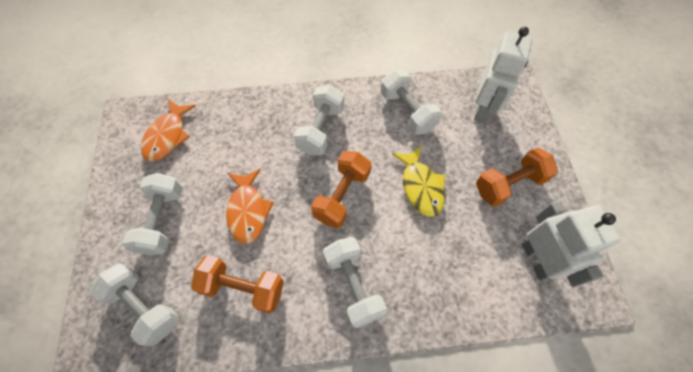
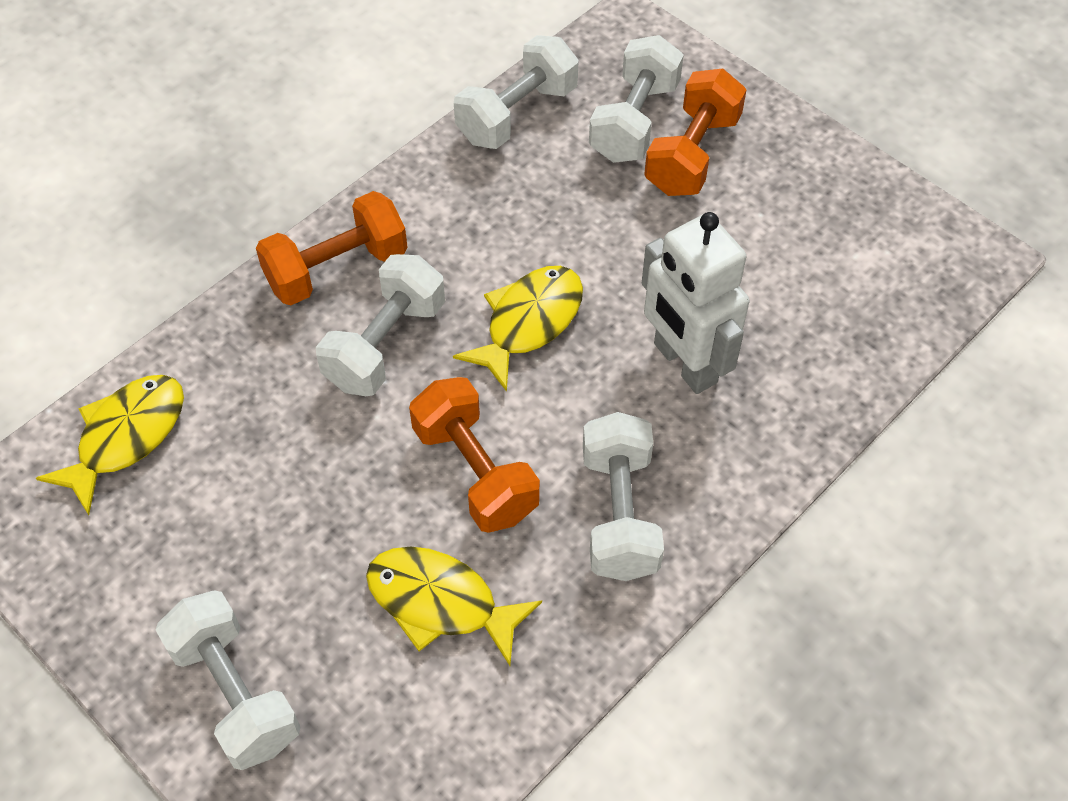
orange fish: 2 -> 0
white robot: 2 -> 1
yellow fish: 1 -> 3

